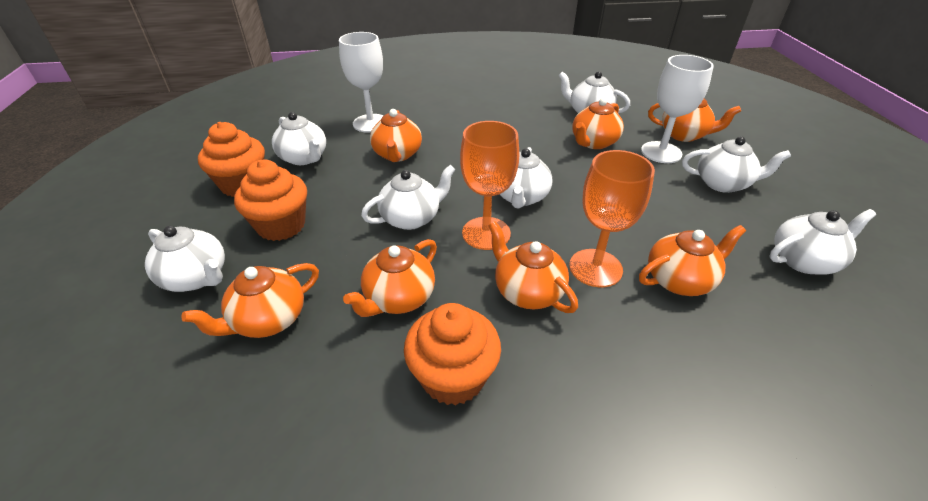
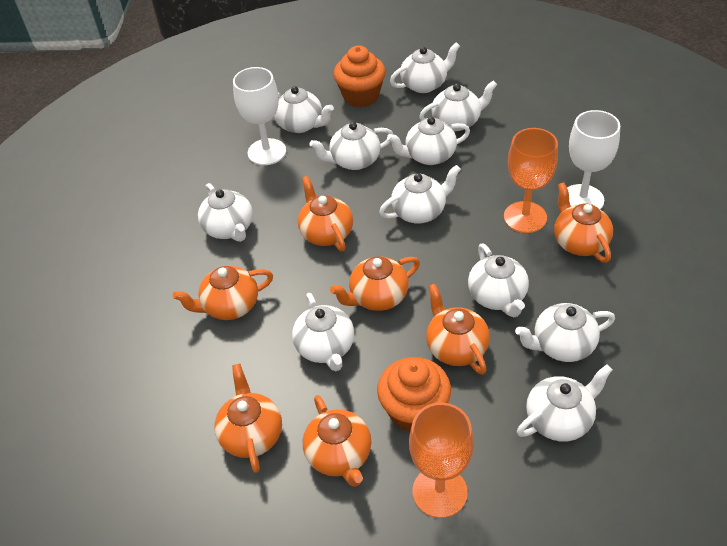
orange cupcake: 3 -> 2
white teapot: 7 -> 11

